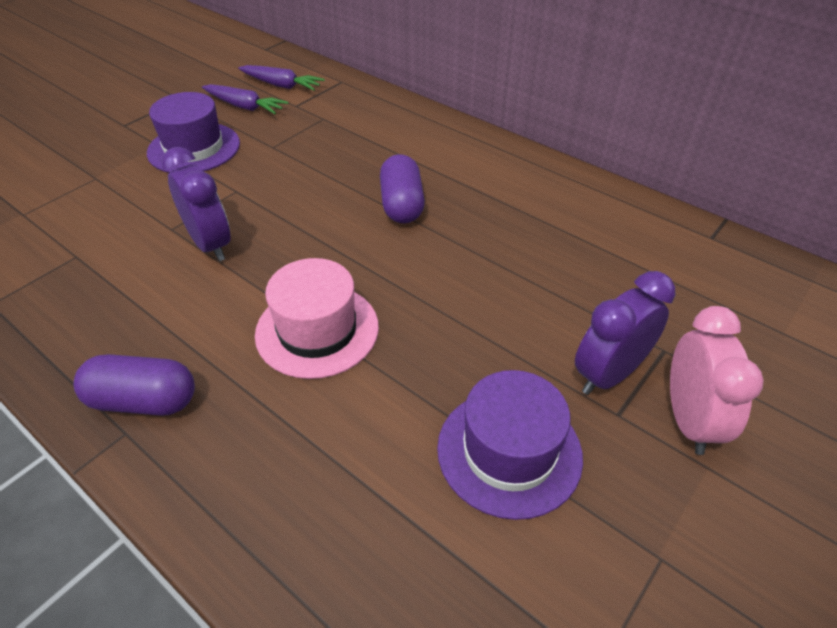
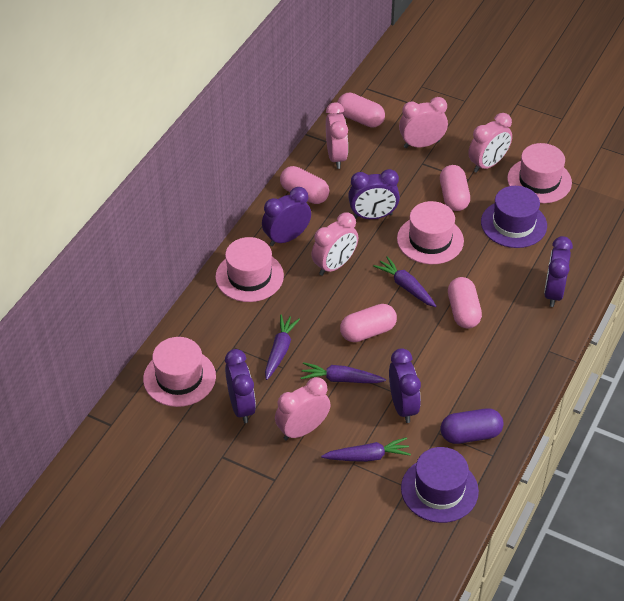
pink capsule: 0 -> 5
pink clock: 1 -> 5
pink hat: 1 -> 4
purple capsule: 2 -> 1
purple carrot: 2 -> 4
purple clock: 2 -> 5

